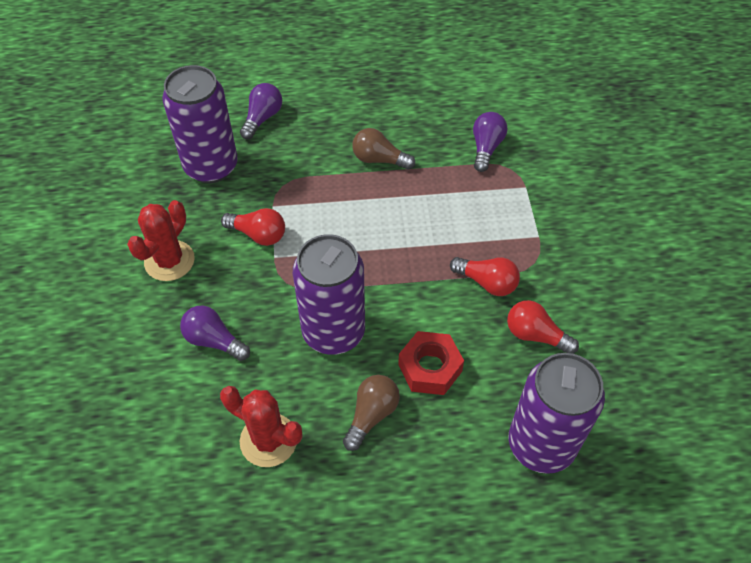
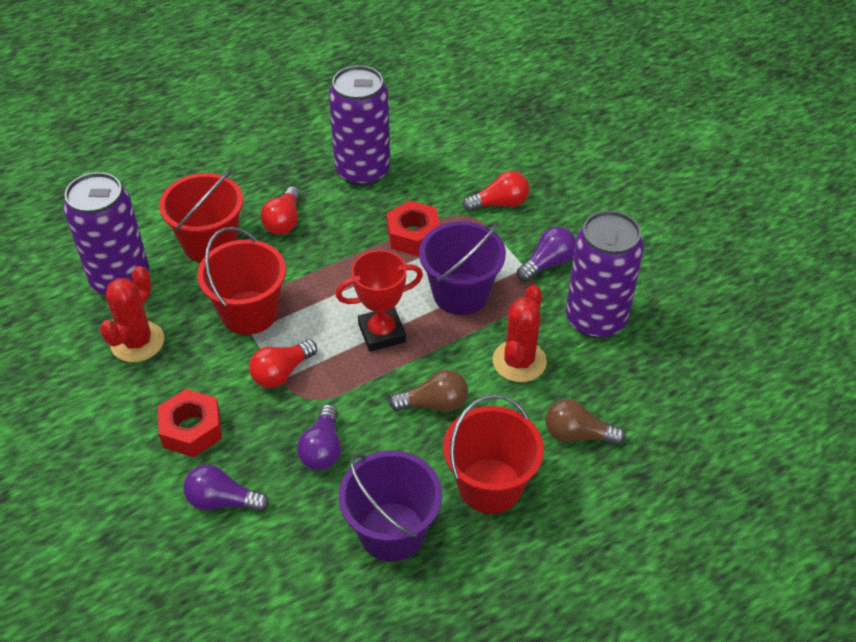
purple bucket: 0 -> 2
red bucket: 0 -> 3
red nut: 1 -> 2
red trophy: 0 -> 1

